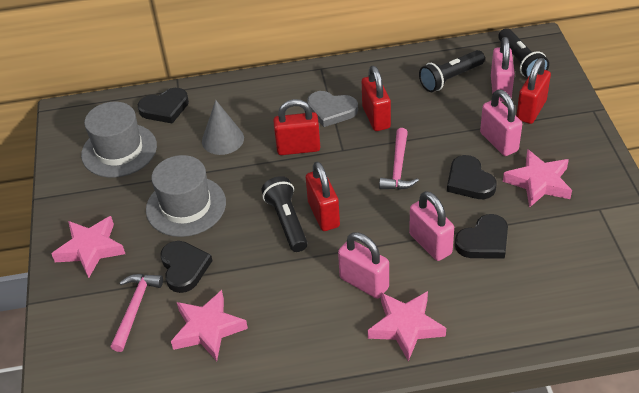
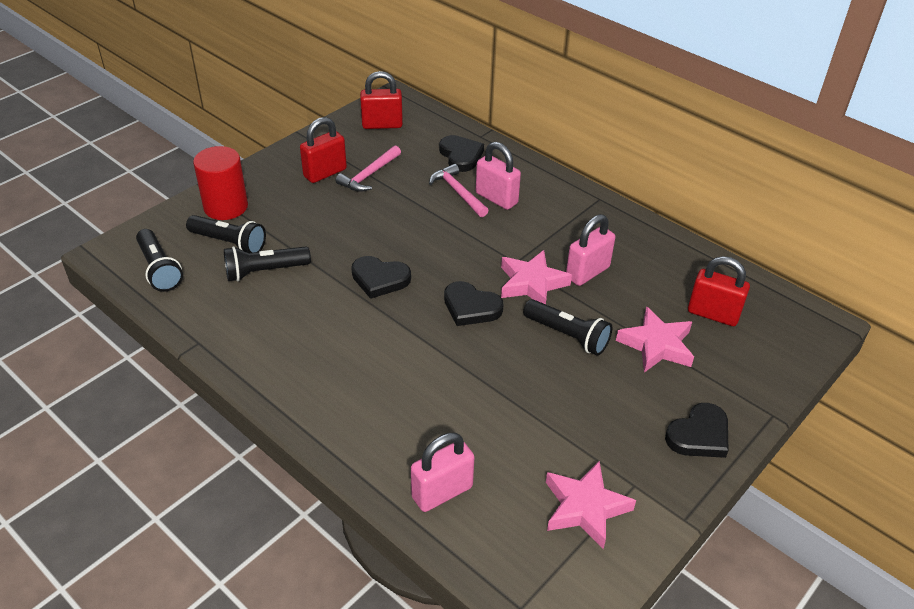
black flashlight: 3 -> 4
grey cone: 1 -> 0
grey hat: 2 -> 0
grey heart: 1 -> 0
pink padlock: 4 -> 3
pink star: 4 -> 3
red cylinder: 0 -> 1
red padlock: 4 -> 3

